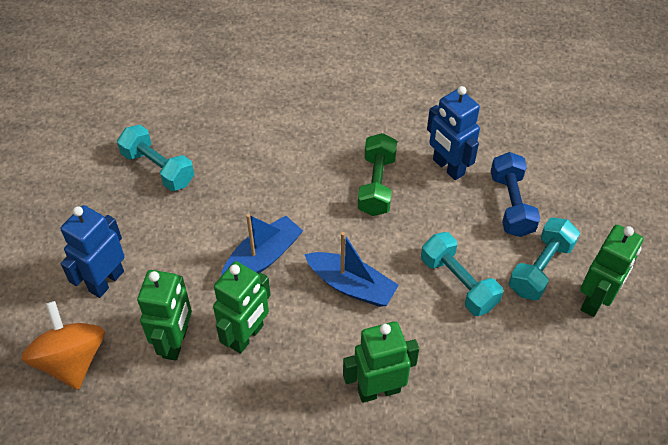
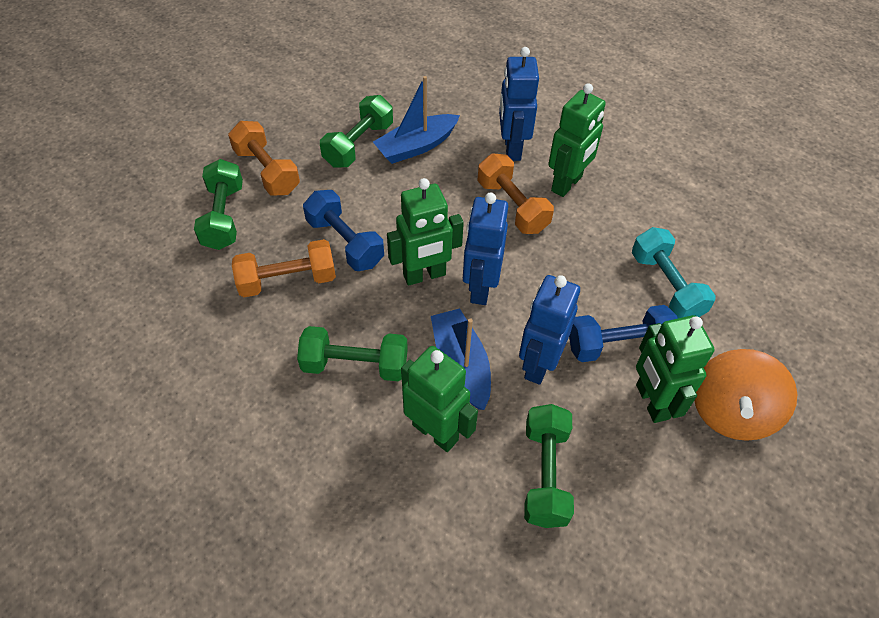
blue dumbbell: 1 -> 2
blue robot: 2 -> 3
green dumbbell: 1 -> 4
orange dumbbell: 0 -> 3
turquoise dumbbell: 3 -> 1

